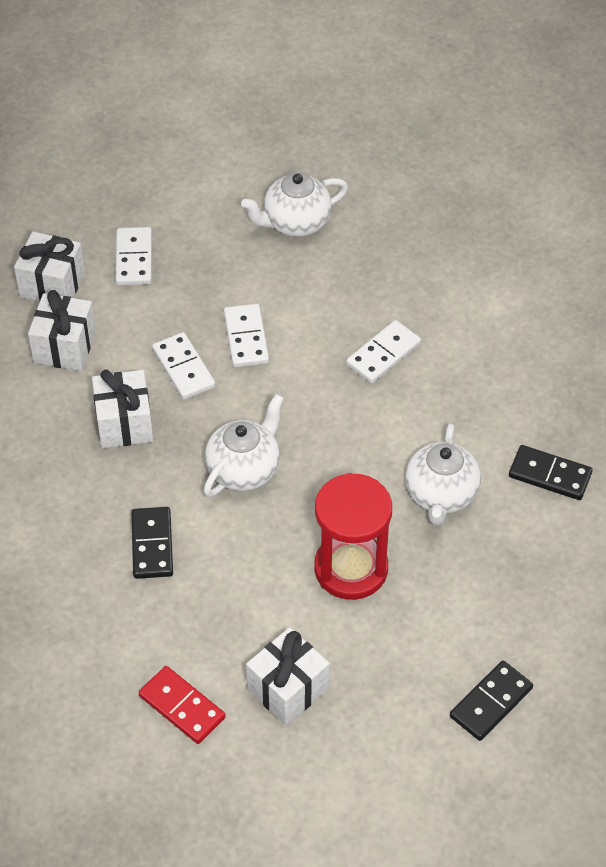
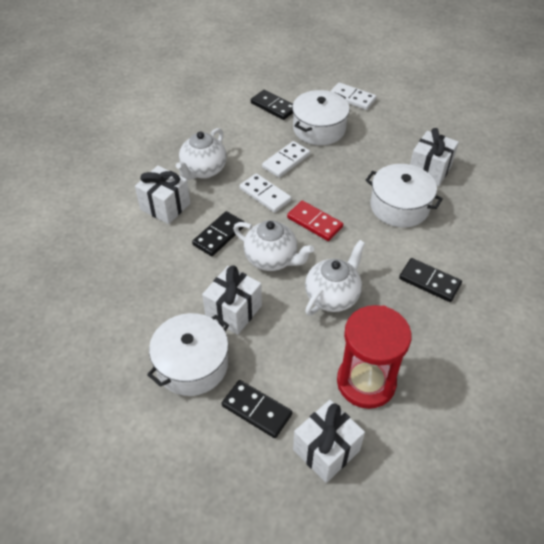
black domino: 3 -> 4
white domino: 4 -> 3
white pot: 0 -> 3

